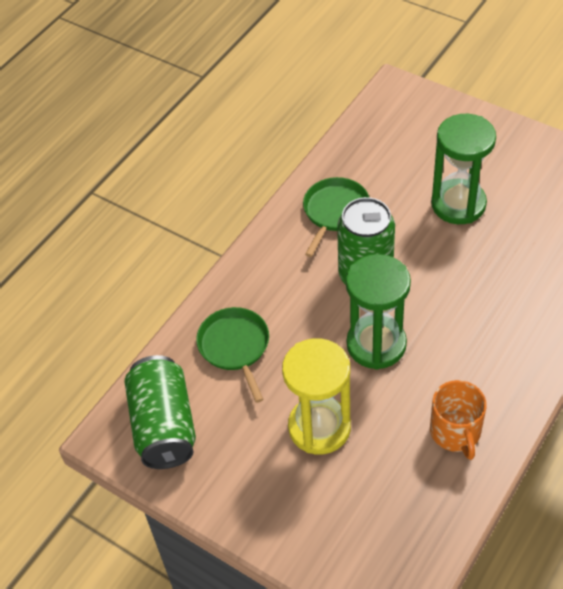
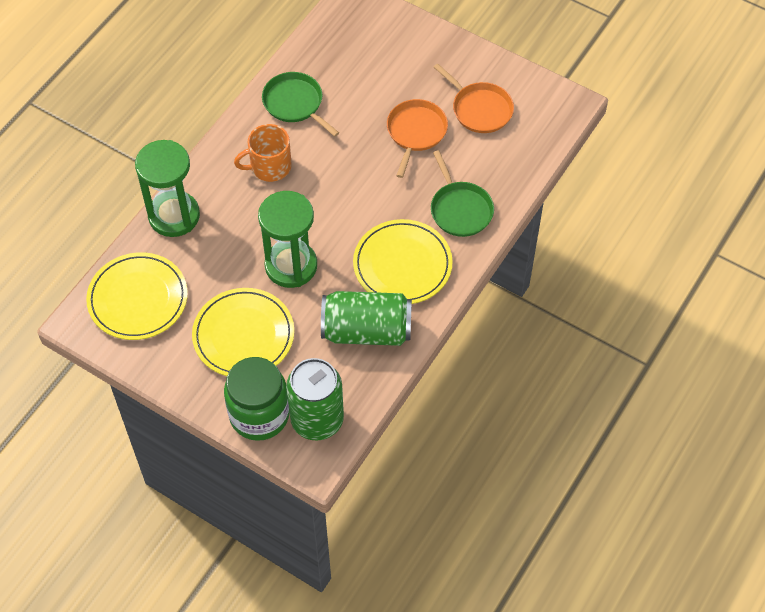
green jar: 0 -> 1
orange pan: 0 -> 2
yellow hourglass: 1 -> 0
yellow plate: 0 -> 3

